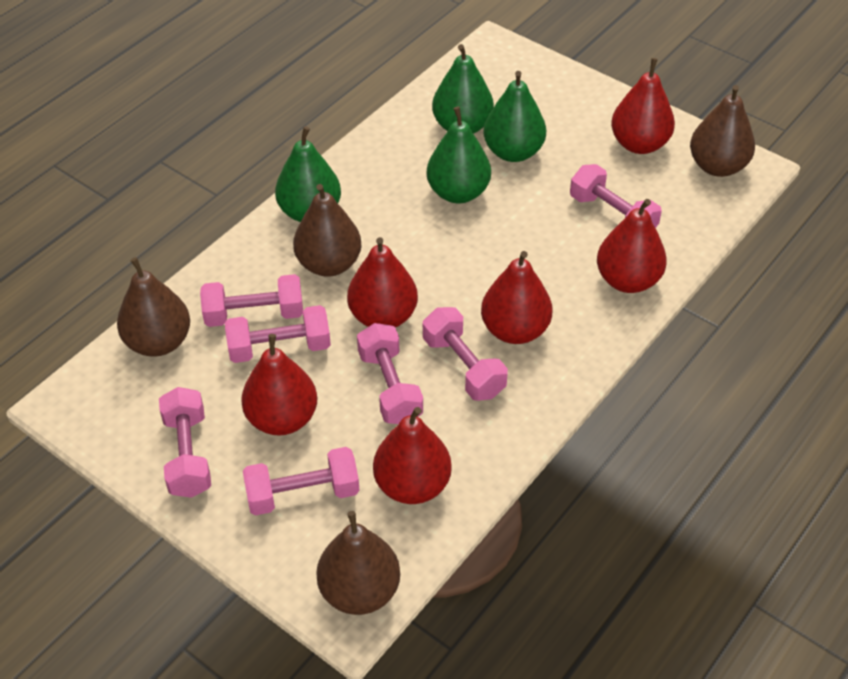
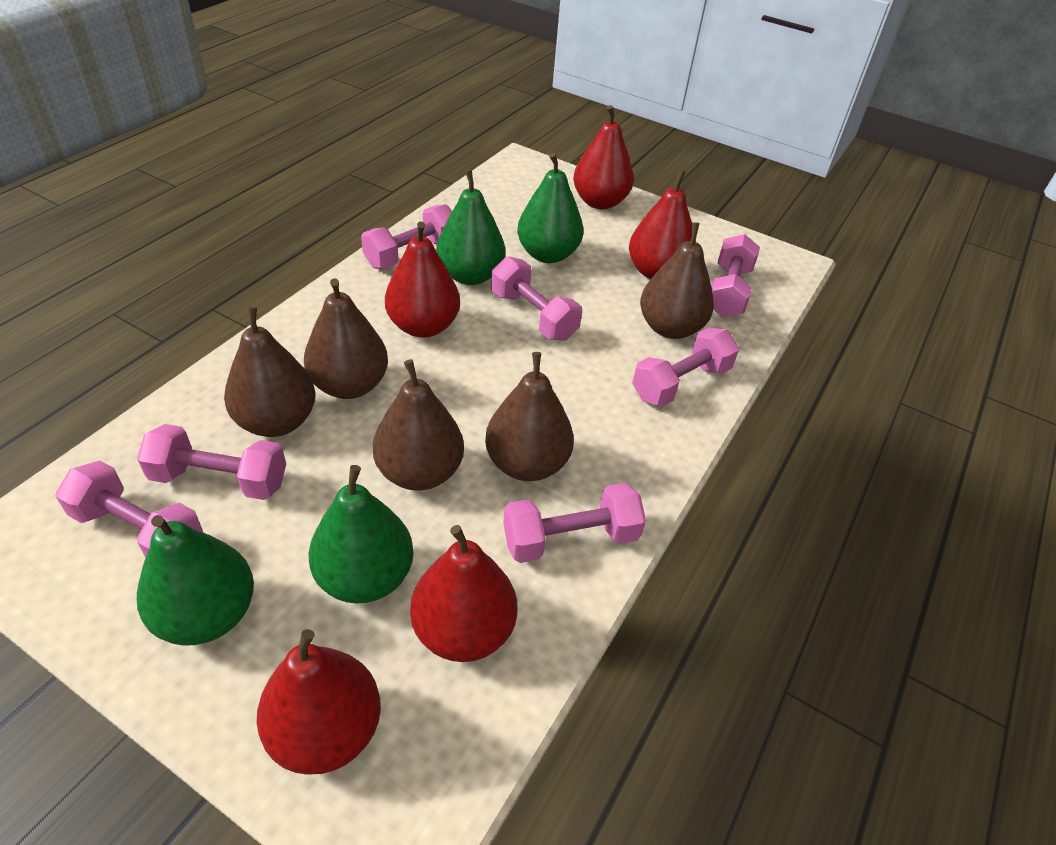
brown pear: 4 -> 5
red pear: 6 -> 5

